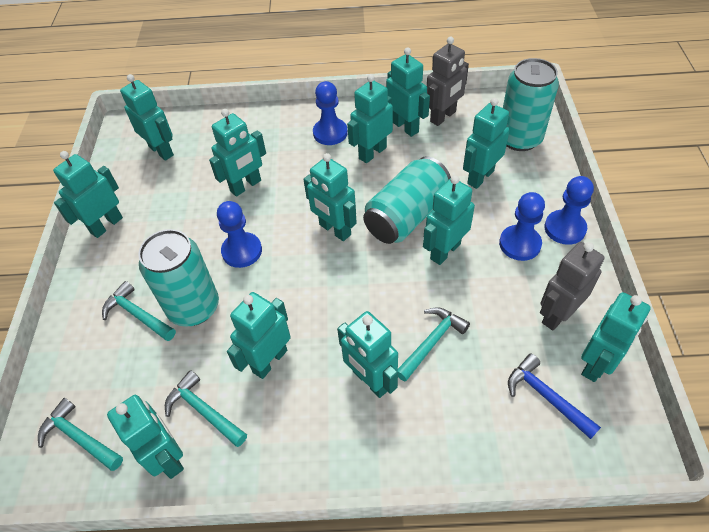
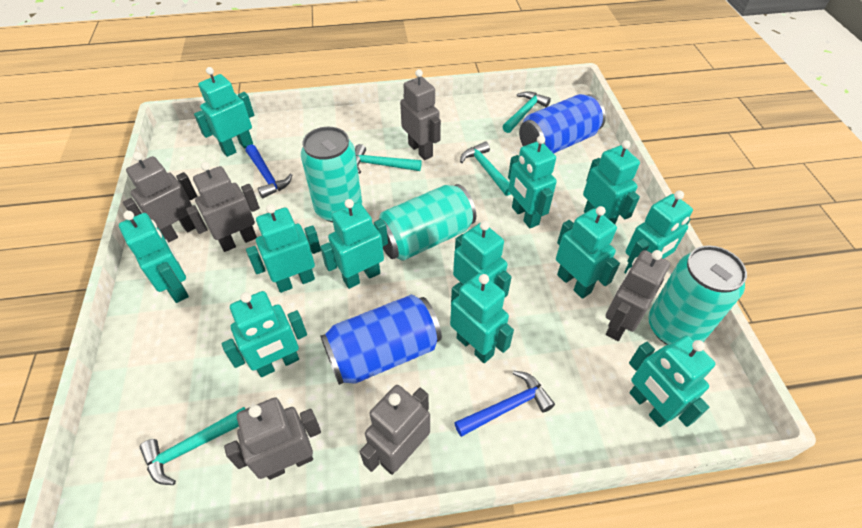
blue can: 0 -> 2
blue hammer: 1 -> 2
blue pawn: 4 -> 0
grey robot: 2 -> 6

